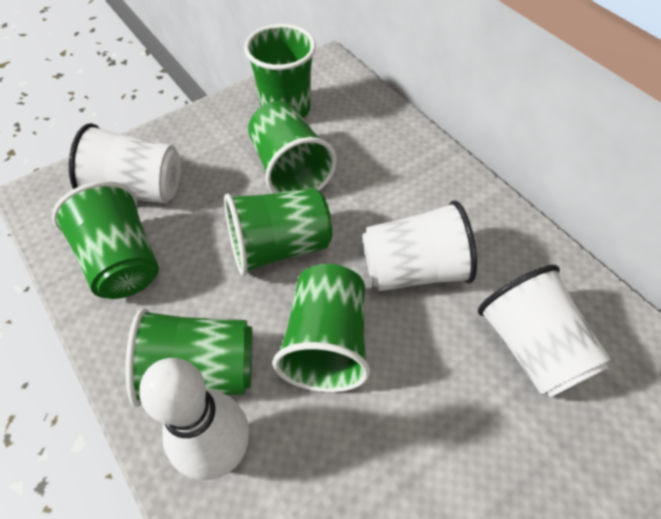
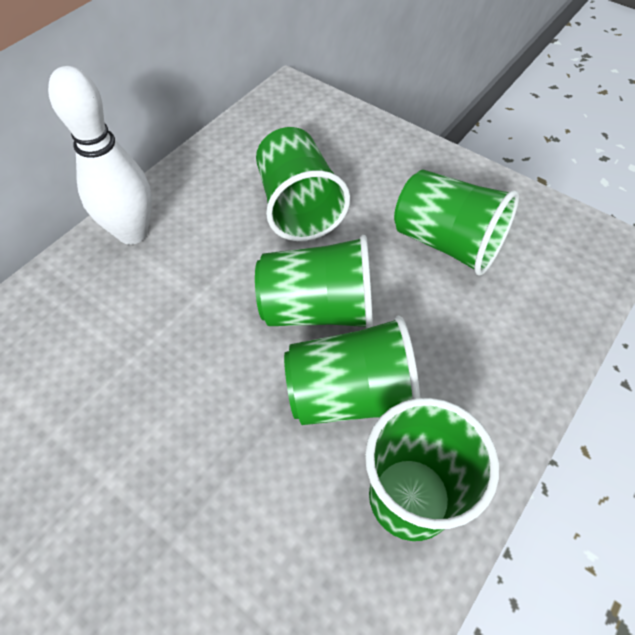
green cup: 6 -> 5
white cup: 3 -> 0

